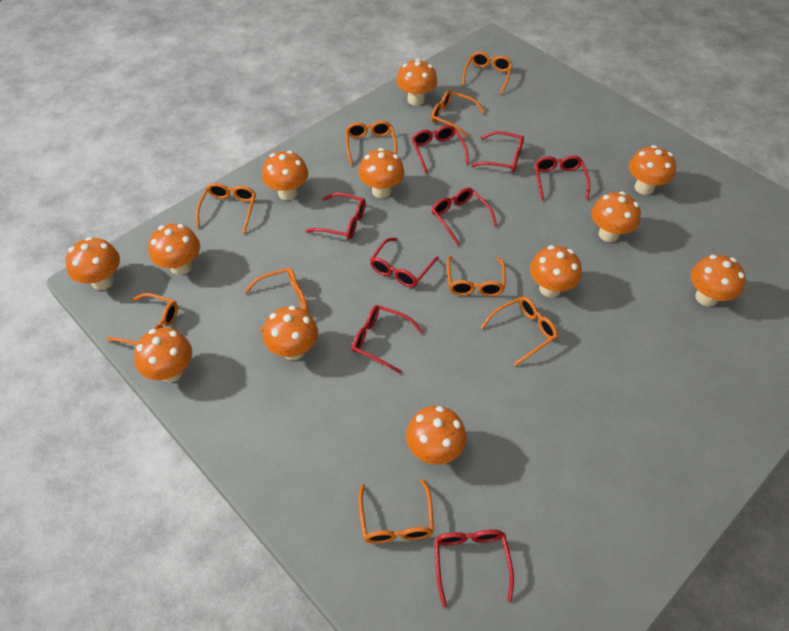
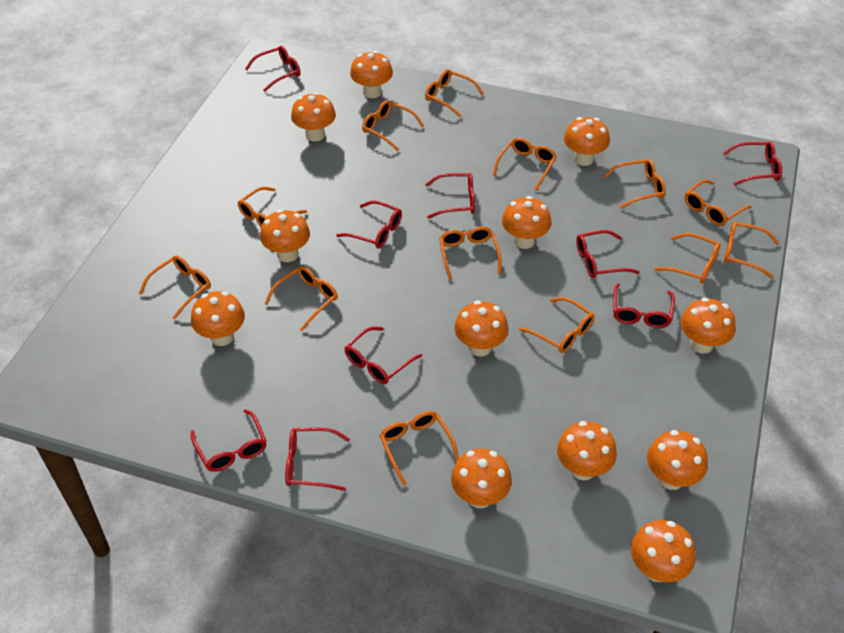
orange glasses: 9 -> 13
red glasses: 8 -> 9

